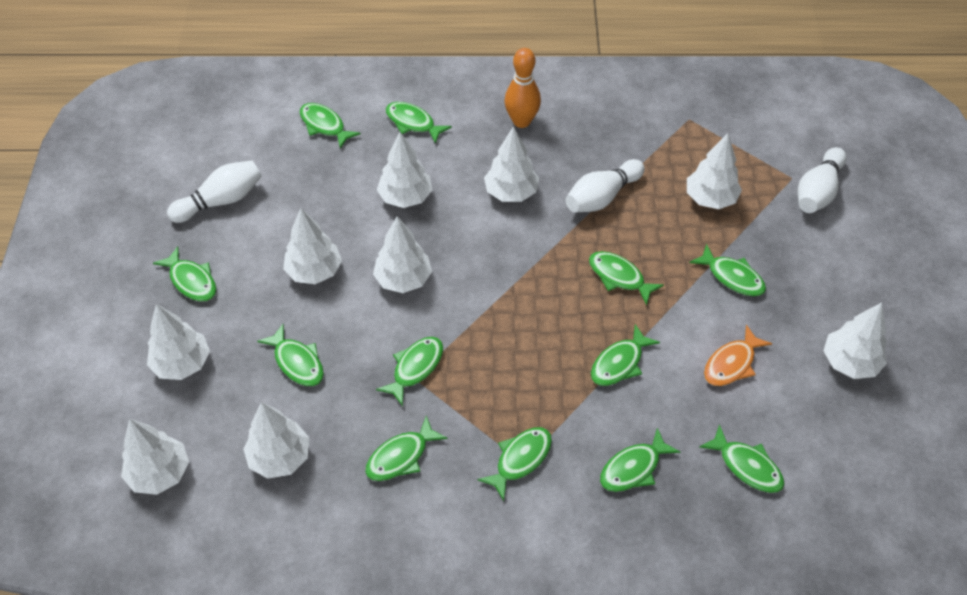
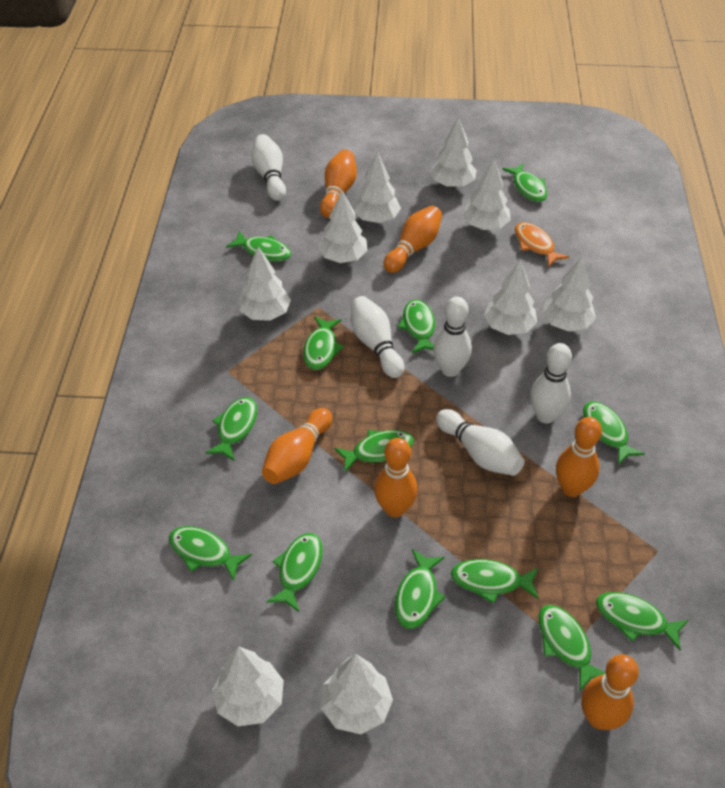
green fish: 12 -> 13
orange bowling pin: 1 -> 6
white bowling pin: 3 -> 5

